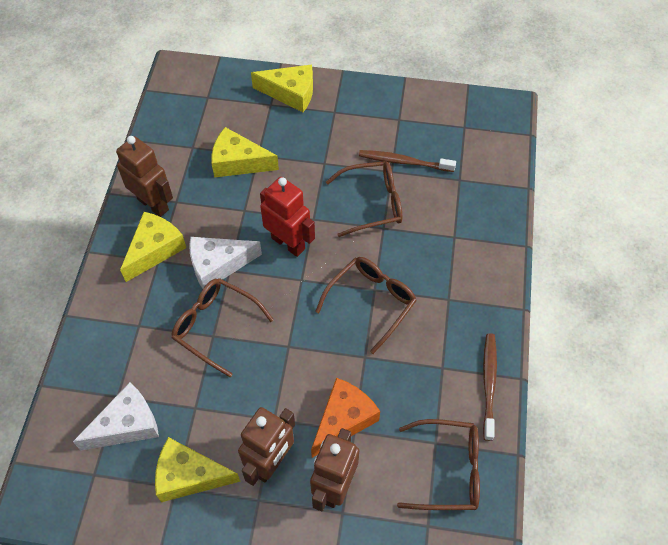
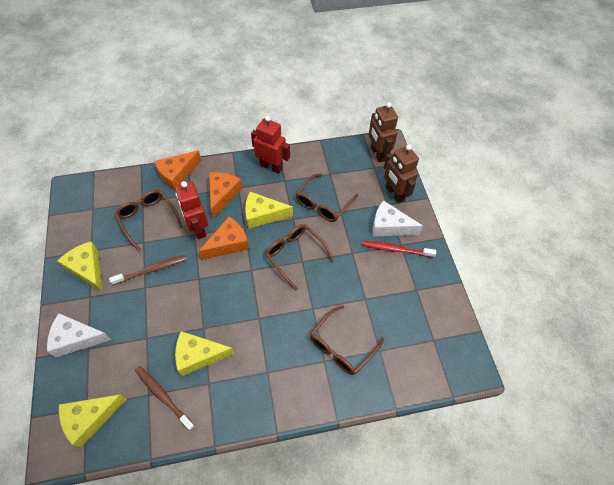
brown robot: 3 -> 2
orange cheese: 1 -> 3
red robot: 1 -> 2
red toothbrush: 0 -> 1

